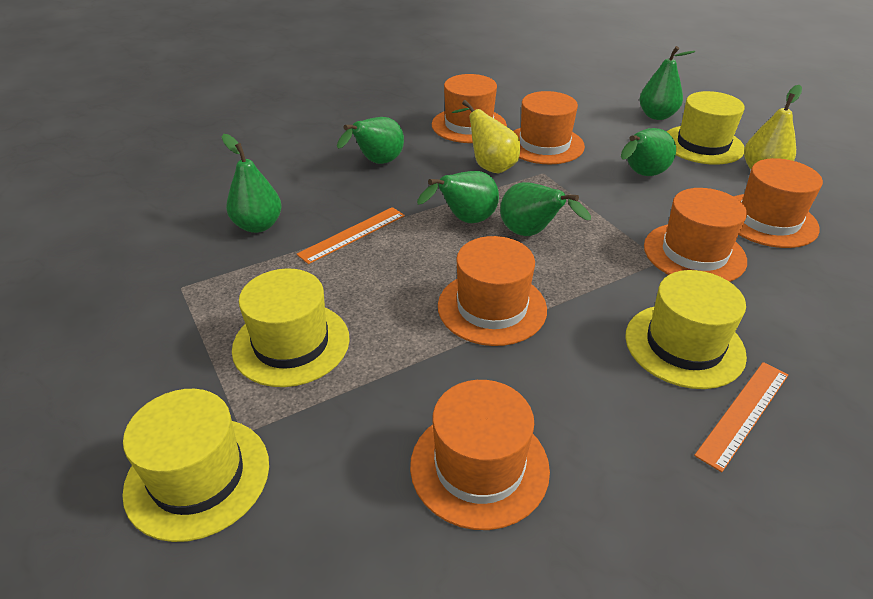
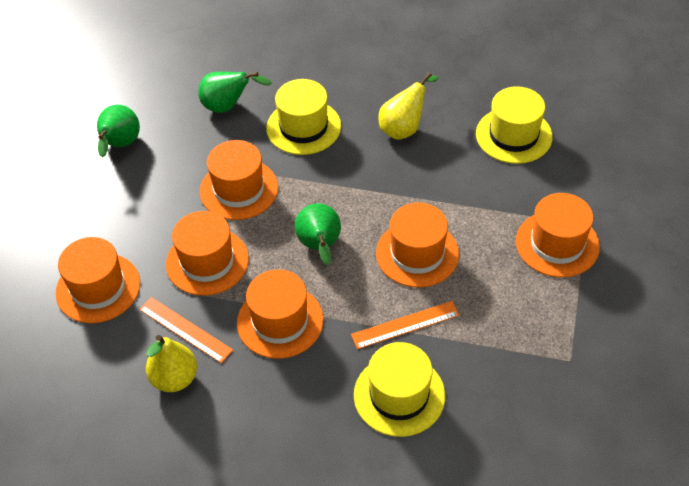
green pear: 6 -> 3
yellow hat: 4 -> 3

